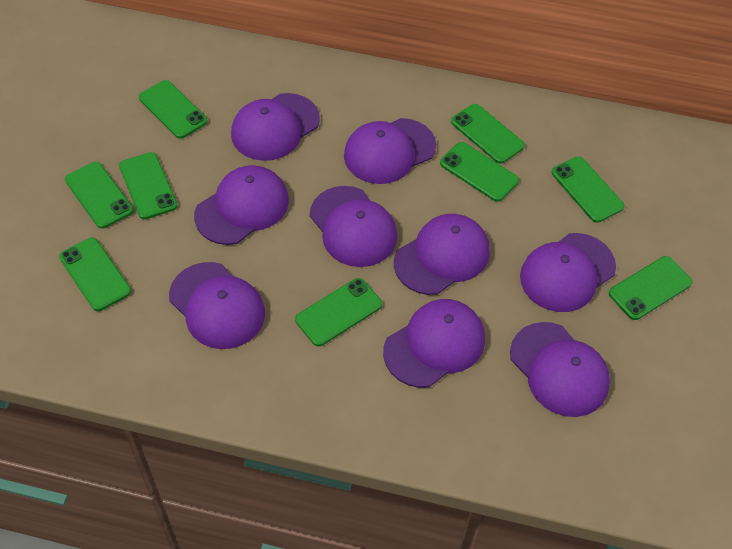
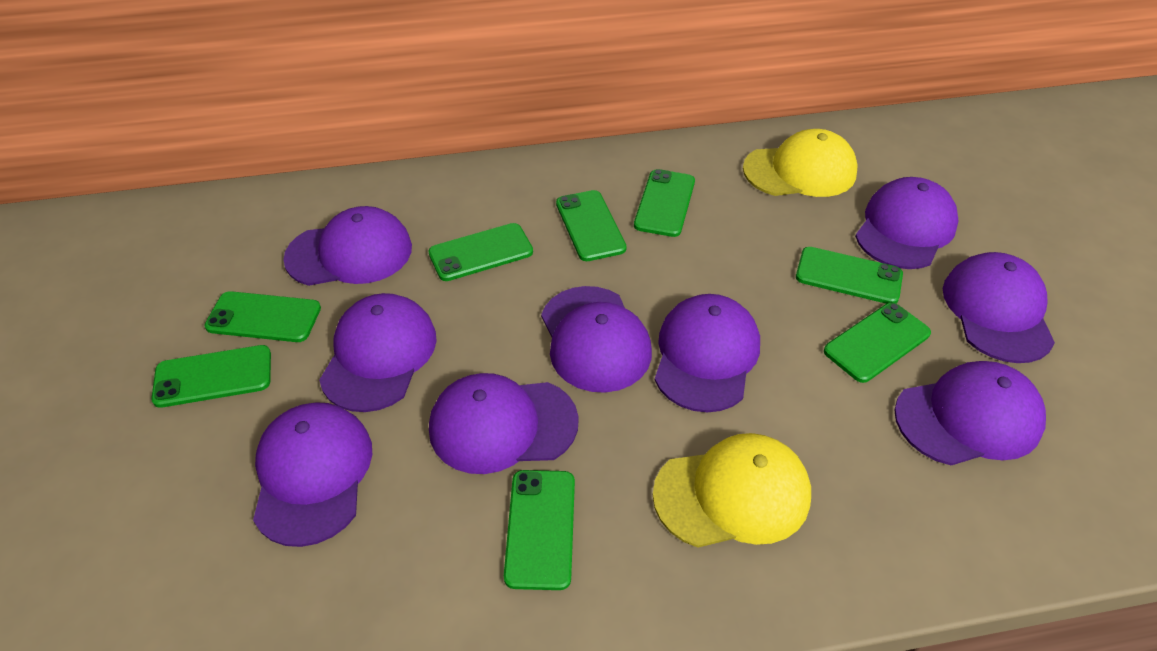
green phone: 9 -> 8
yellow cap: 0 -> 2

